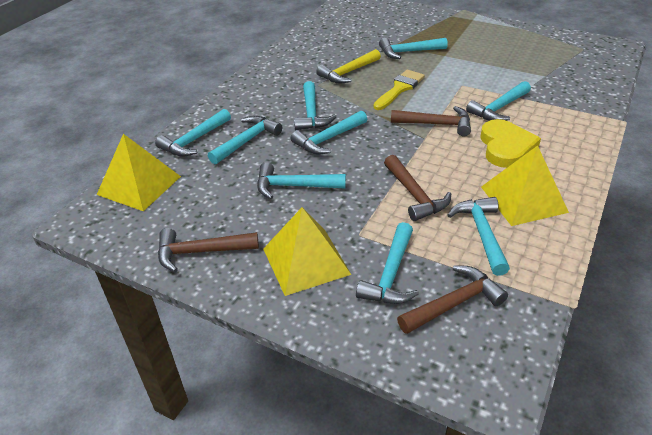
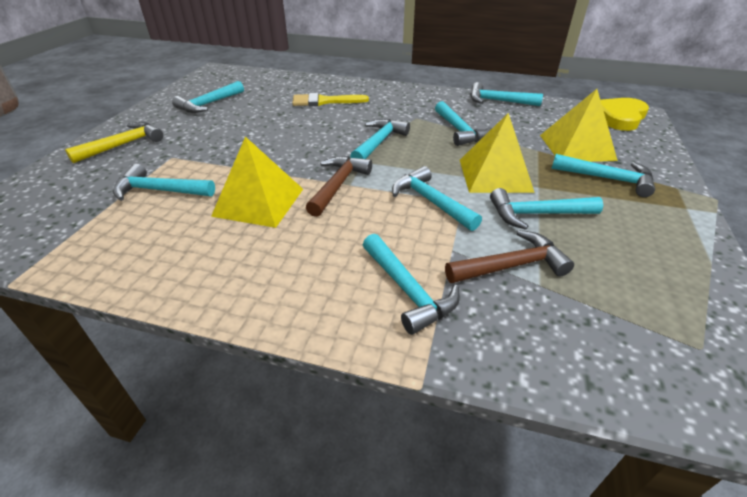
brown hammer: 4 -> 2

